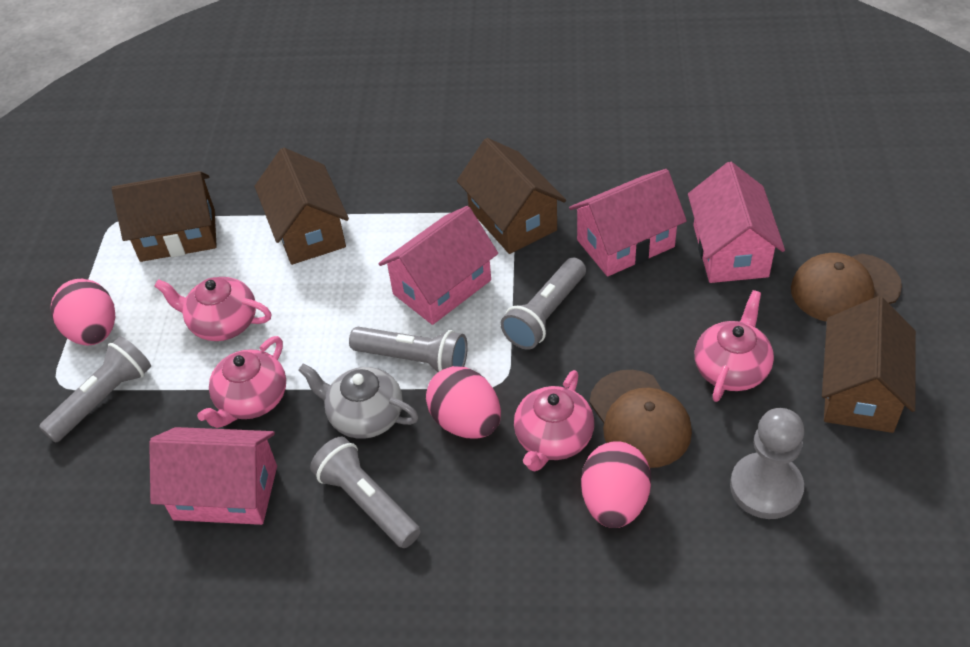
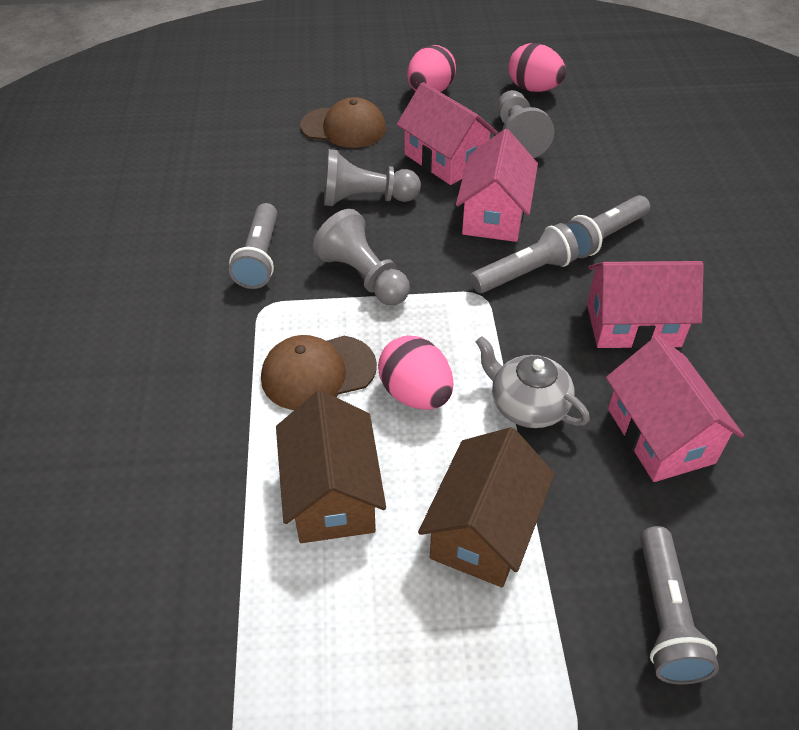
brown house: 4 -> 2
grey pawn: 1 -> 3
pink teapot: 4 -> 0

